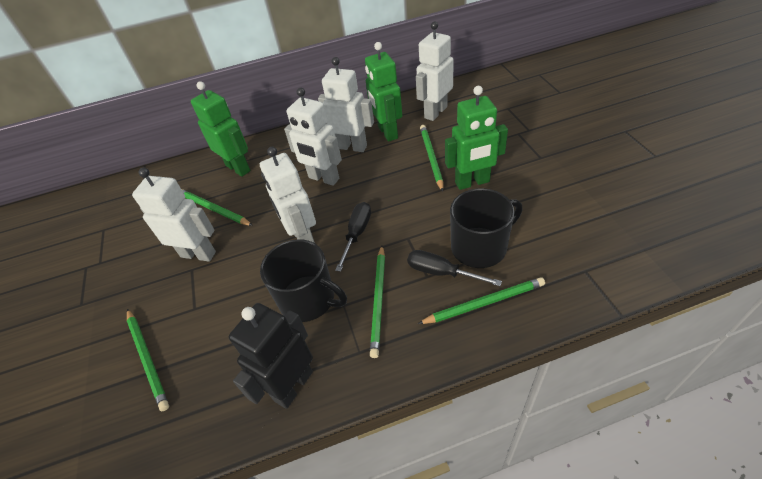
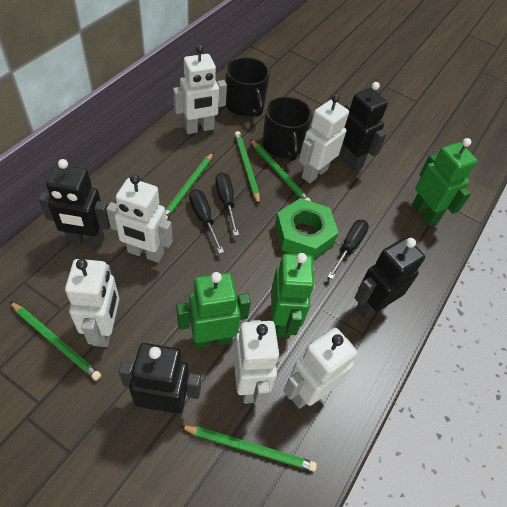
black robot: 1 -> 4
black screwdriver: 2 -> 3
green nut: 0 -> 1
white robot: 5 -> 6

